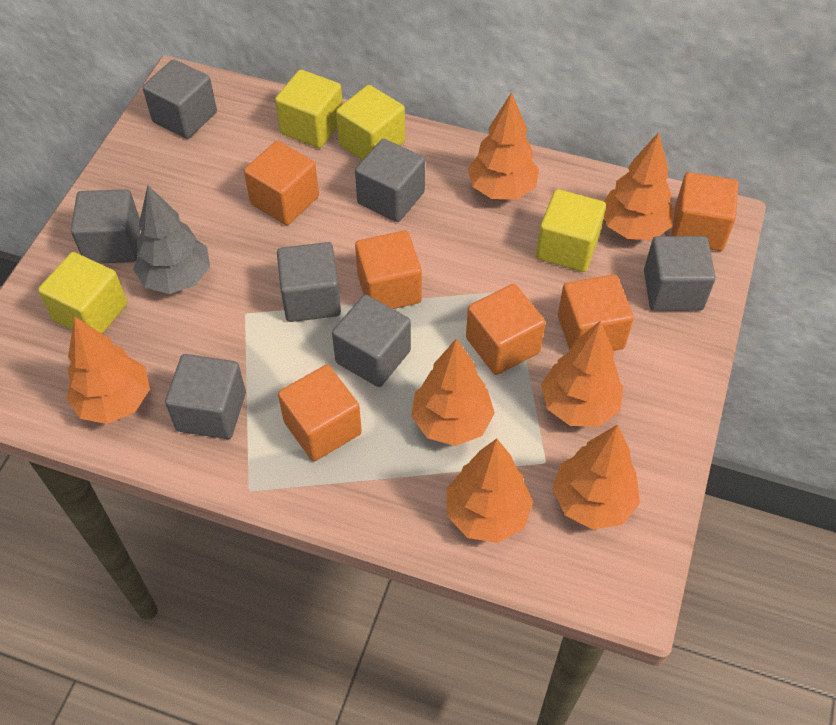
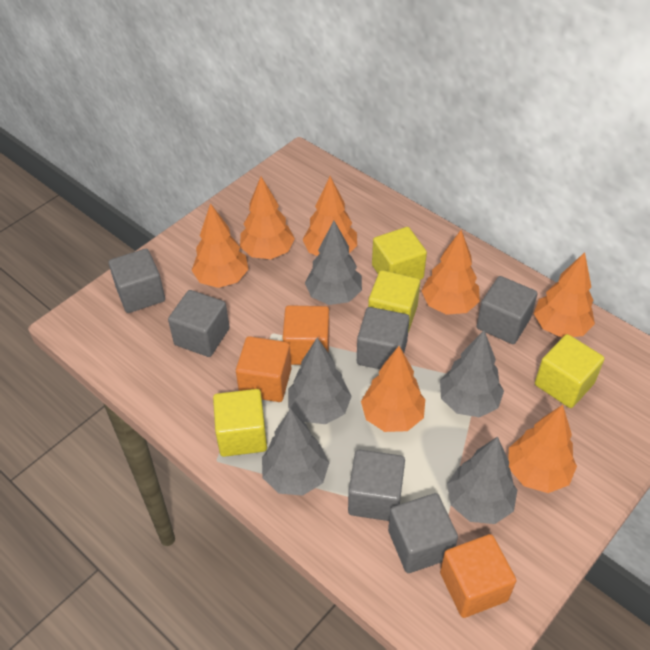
grey cube: 7 -> 6
grey tree: 1 -> 5
orange cube: 6 -> 3

